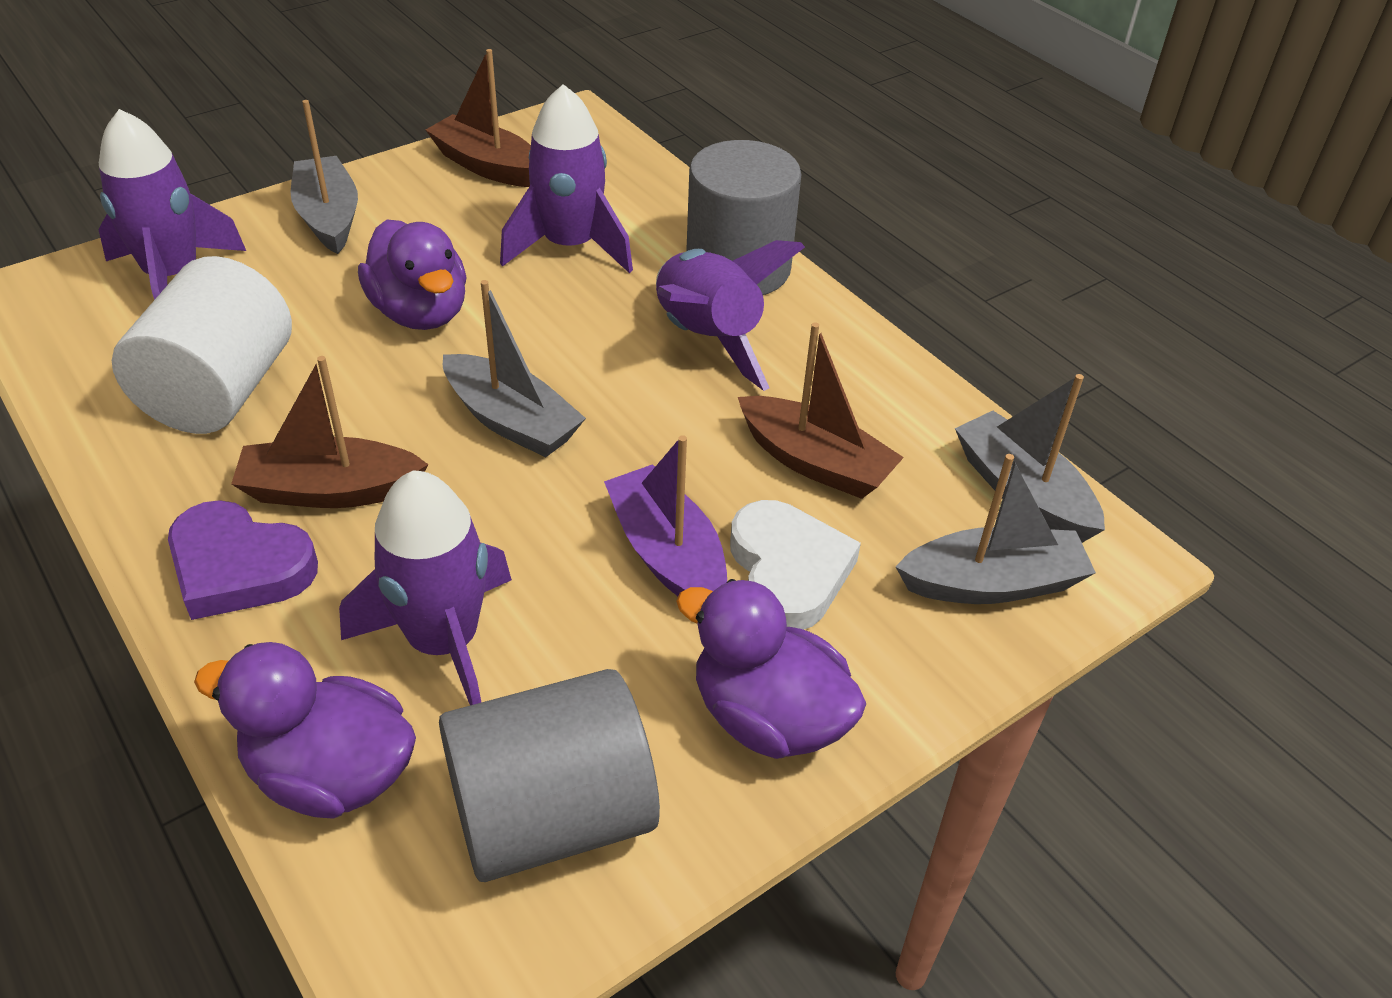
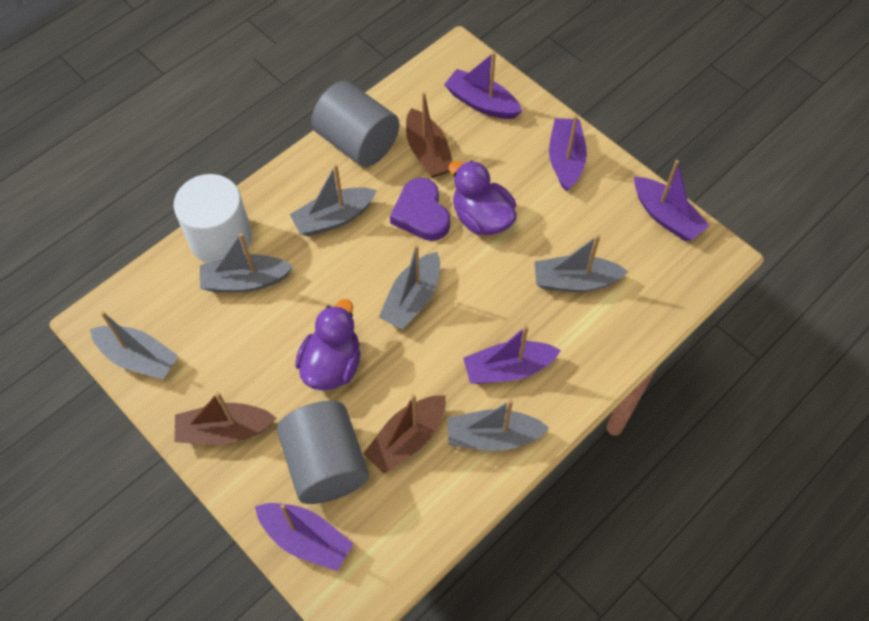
grey boat: 4 -> 6
purple boat: 1 -> 5
purple duck: 3 -> 2
purple rocket: 4 -> 0
white heart: 1 -> 0

